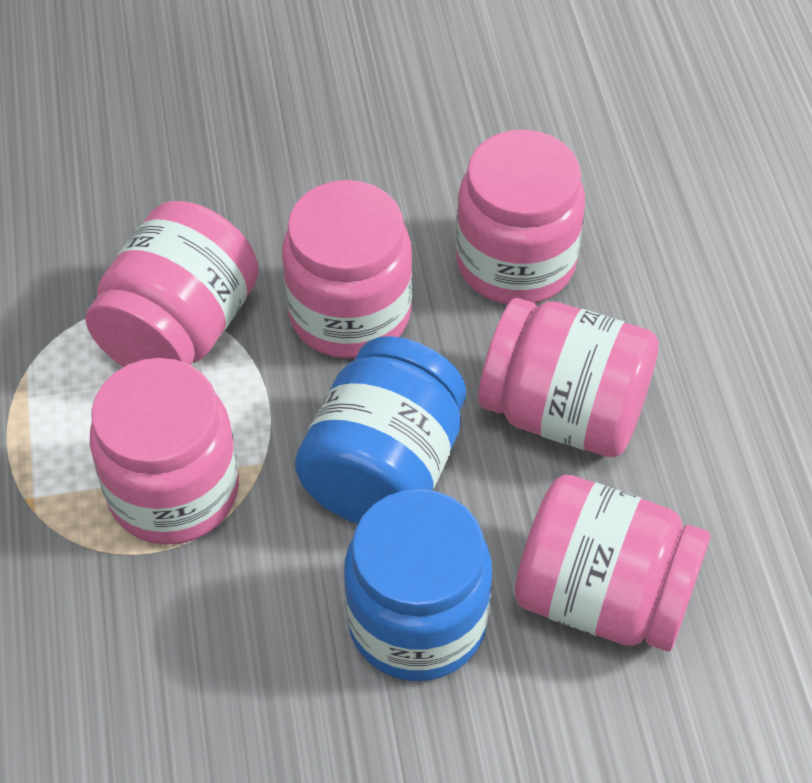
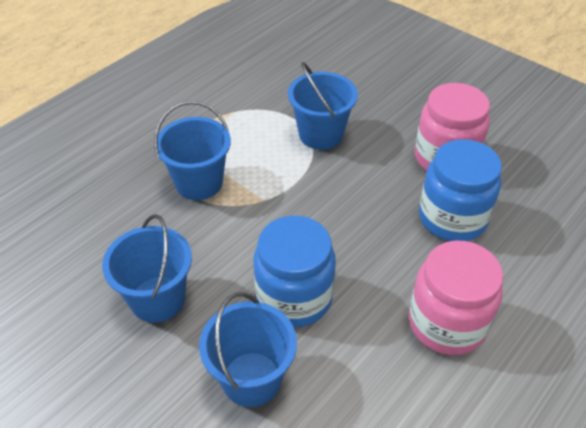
blue bucket: 0 -> 4
pink jar: 6 -> 2

